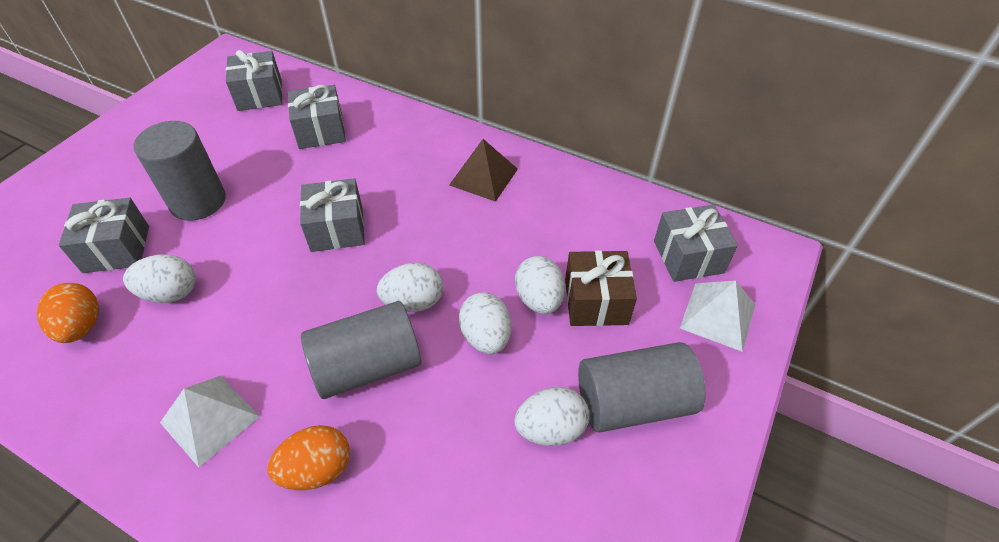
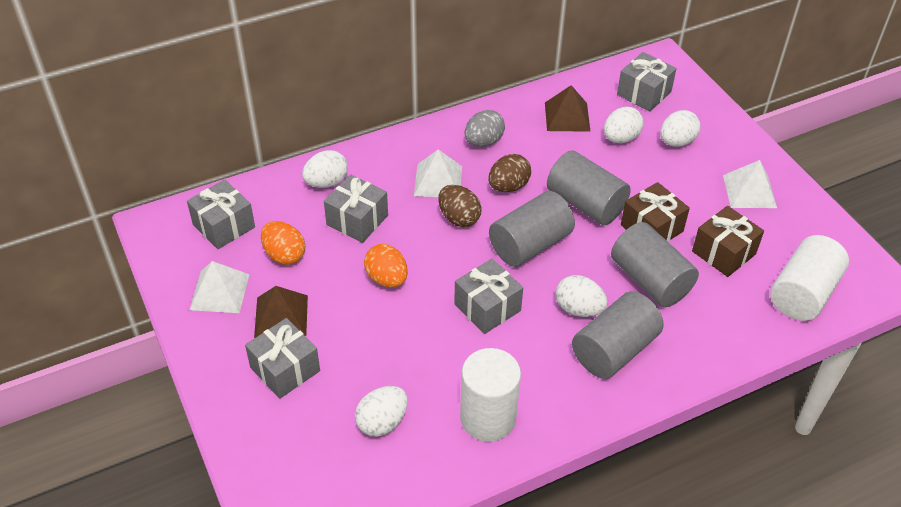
brown egg: 0 -> 2
brown gift: 1 -> 2
brown pyramid: 1 -> 2
grey cylinder: 3 -> 4
grey egg: 0 -> 1
white cylinder: 0 -> 2
white pyramid: 2 -> 3

